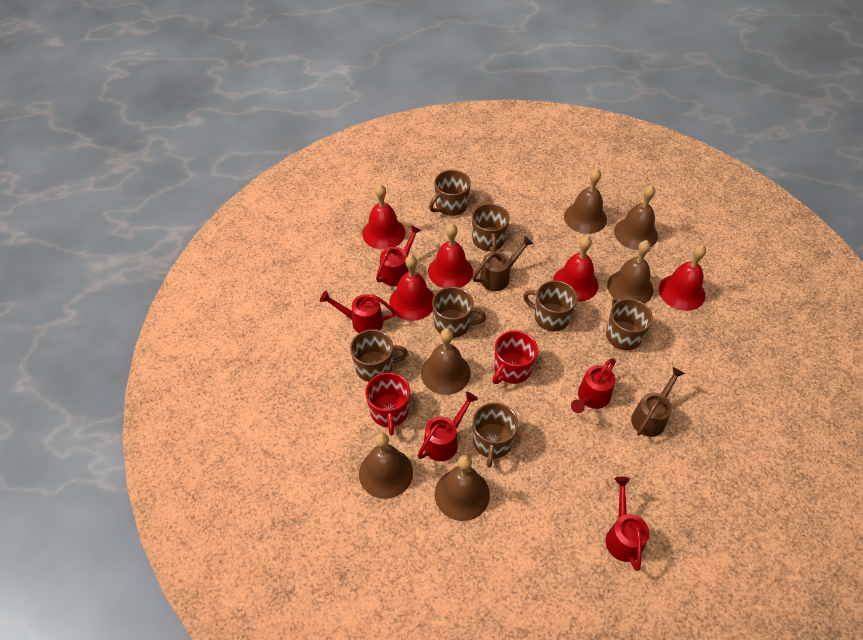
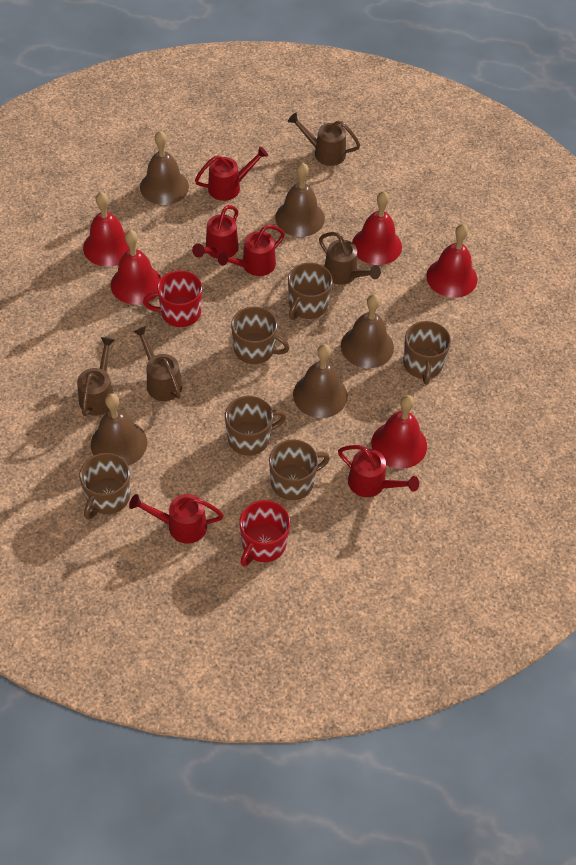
brown bell: 6 -> 5
brown mug: 7 -> 6
brown watering can: 2 -> 4

